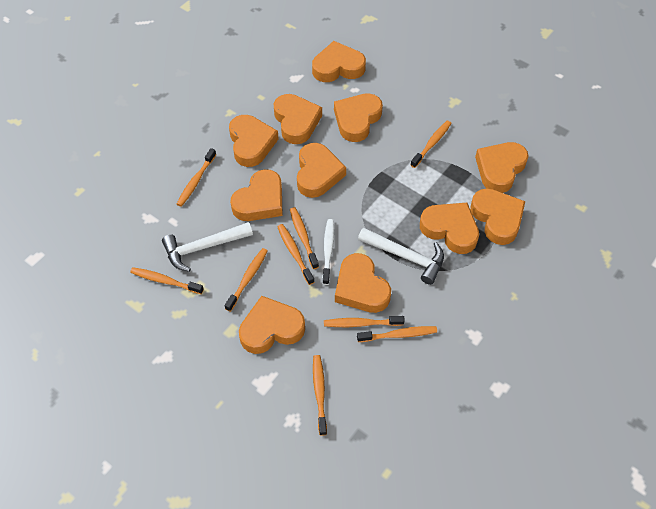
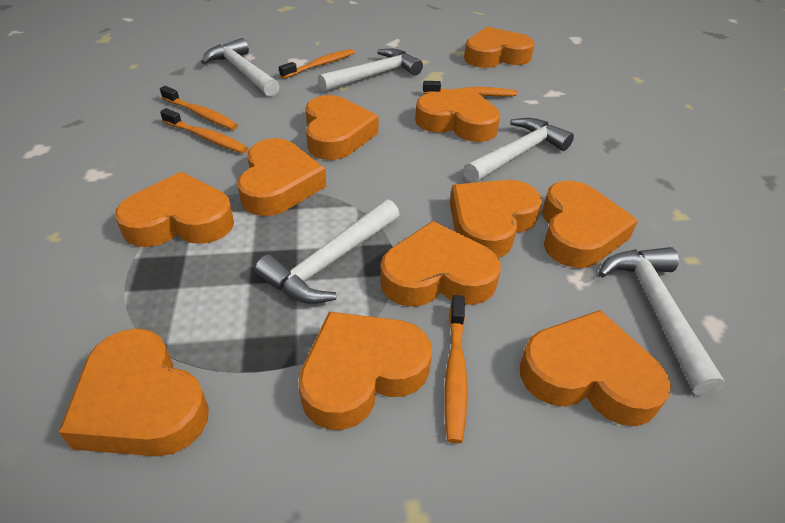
orange toothbrush: 9 -> 5
white hammer: 2 -> 5
white toothbrush: 1 -> 0

